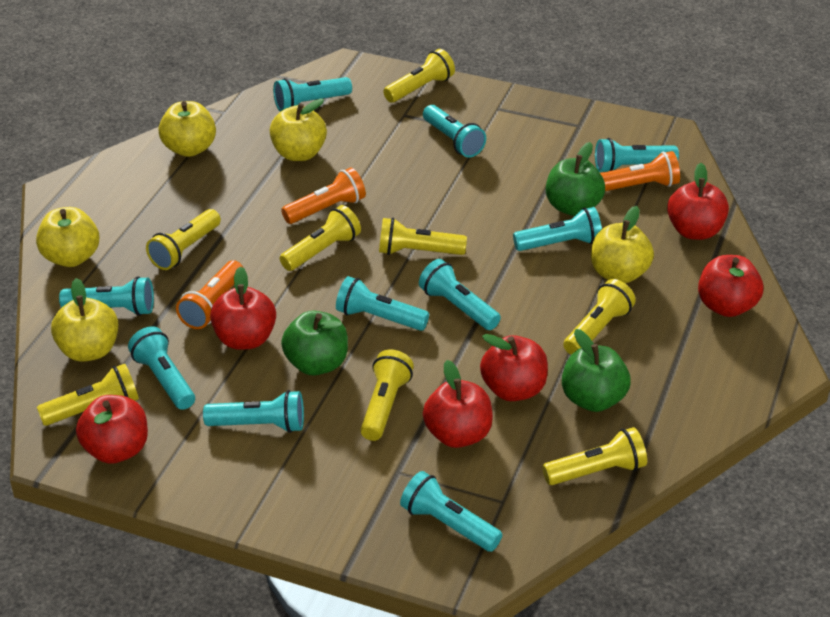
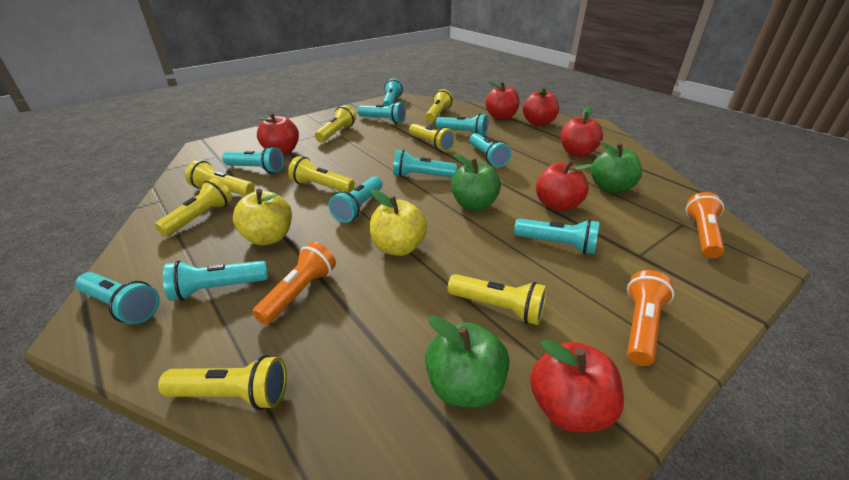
yellow apple: 5 -> 2

